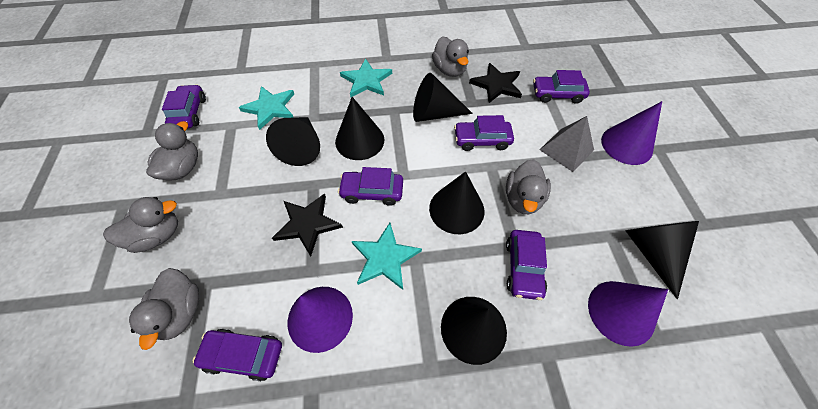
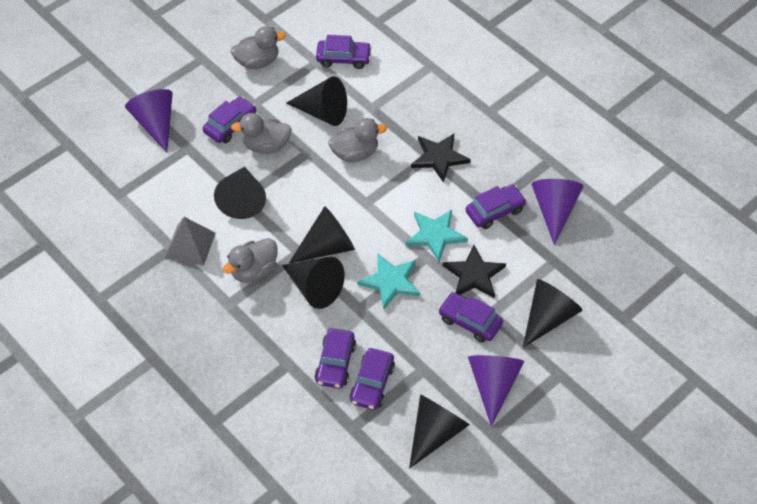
grey duck: 5 -> 4
turquoise star: 3 -> 2

